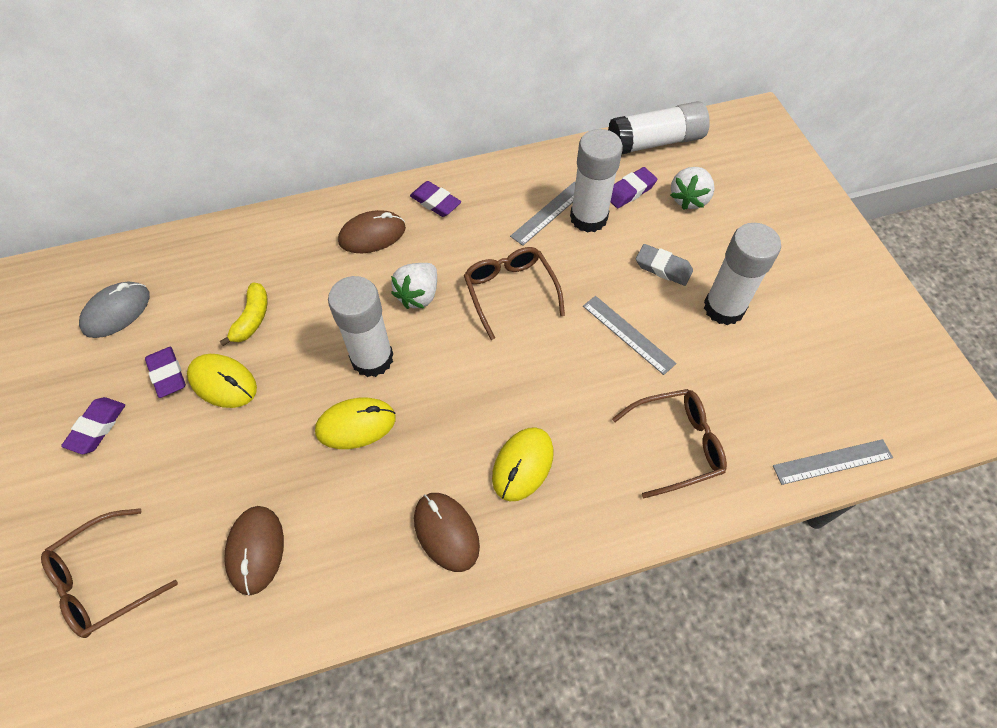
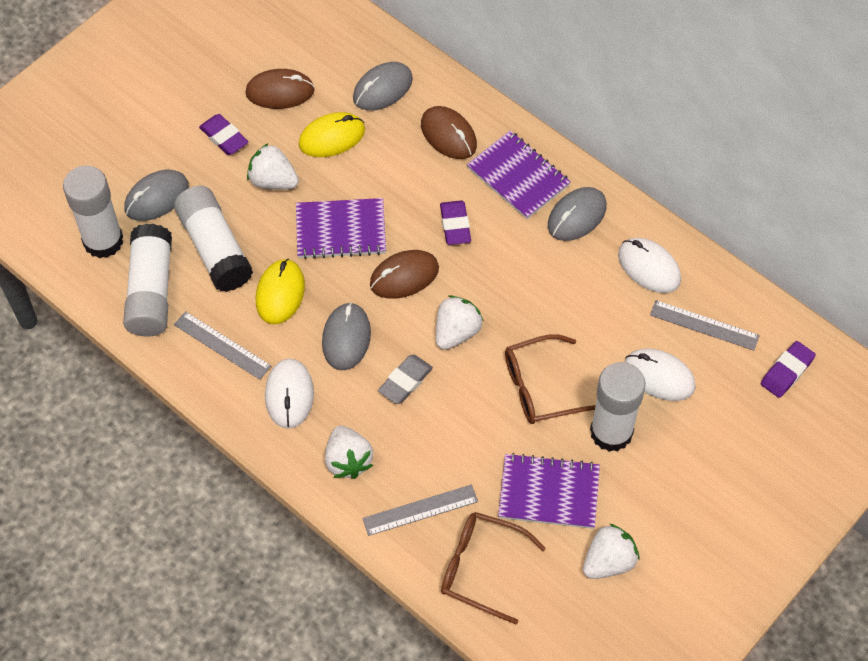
brown glasses: 3 -> 2
grey mouse: 1 -> 4
purple eraser: 4 -> 3
purple notebook: 0 -> 3
white mouse: 0 -> 3
white strawberry: 2 -> 4
yellow banana: 1 -> 0
yellow mouse: 3 -> 2

